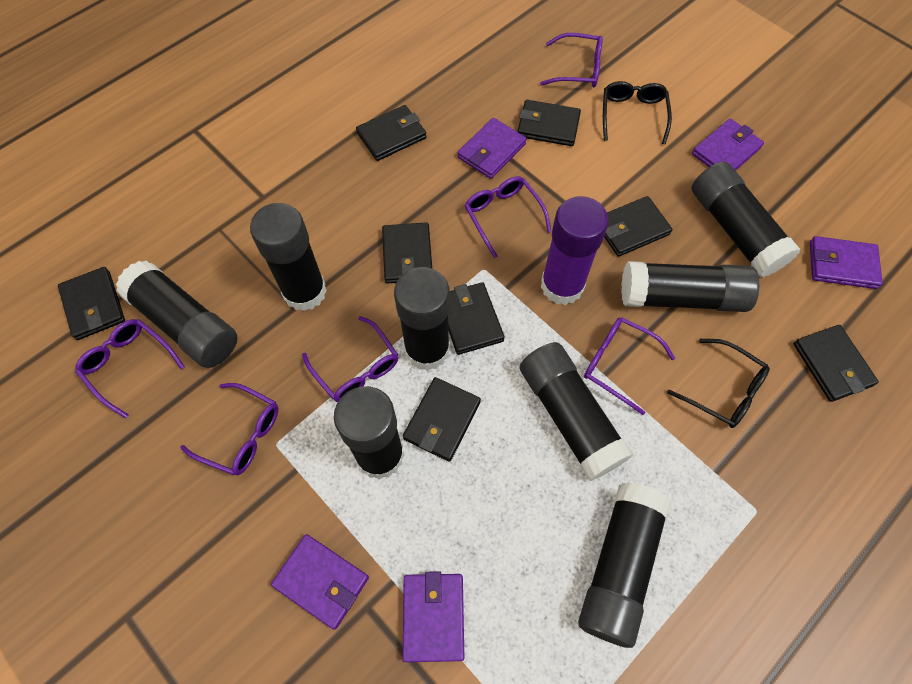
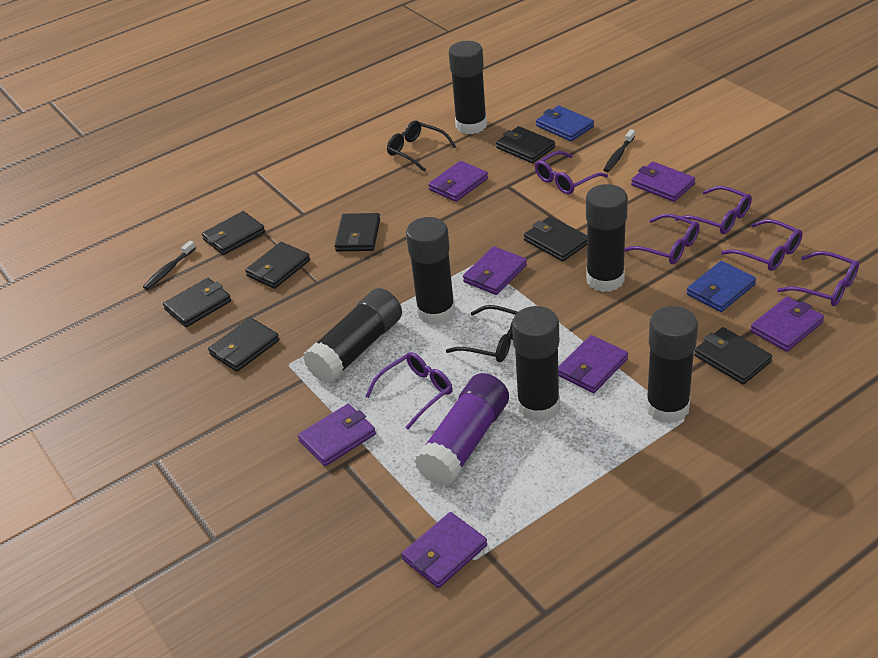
black glue stick: 8 -> 6
black toothbrush: 0 -> 2
blue wallet: 0 -> 2
purple wallet: 5 -> 7

